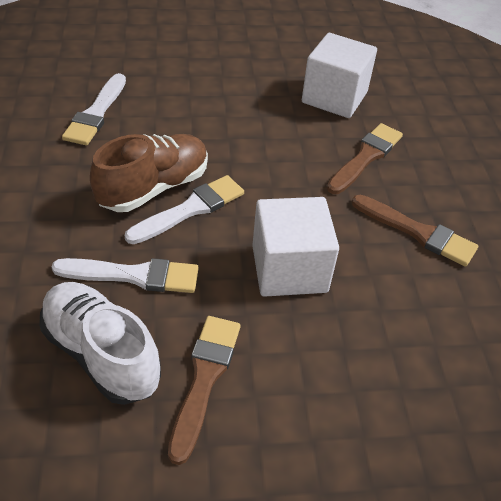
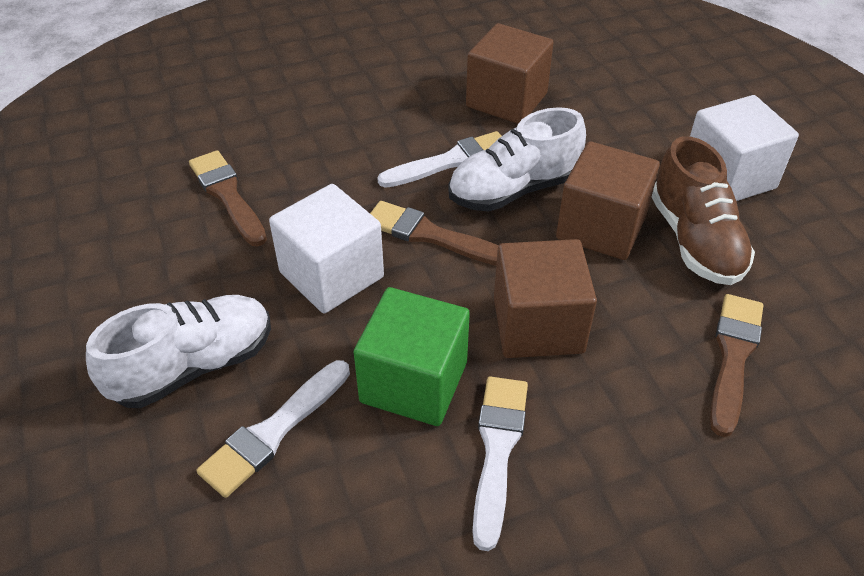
brown cube: 0 -> 3
green cube: 0 -> 1
white shoe: 1 -> 2

